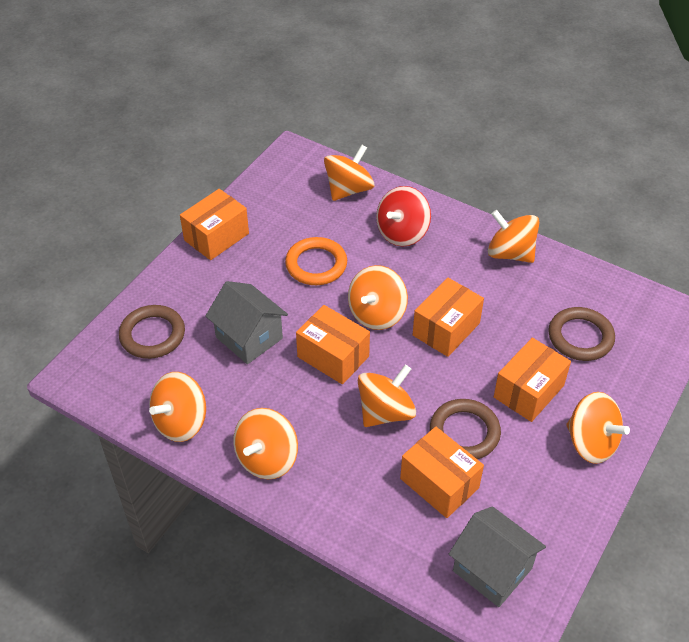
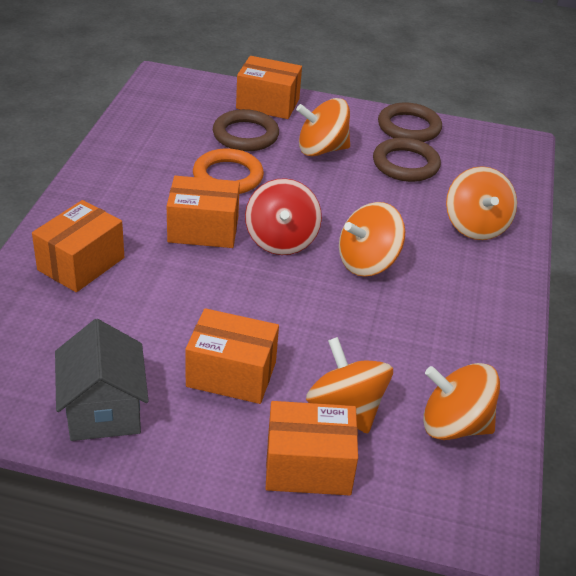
grey house: 2 -> 1
orange spinning top: 7 -> 5

